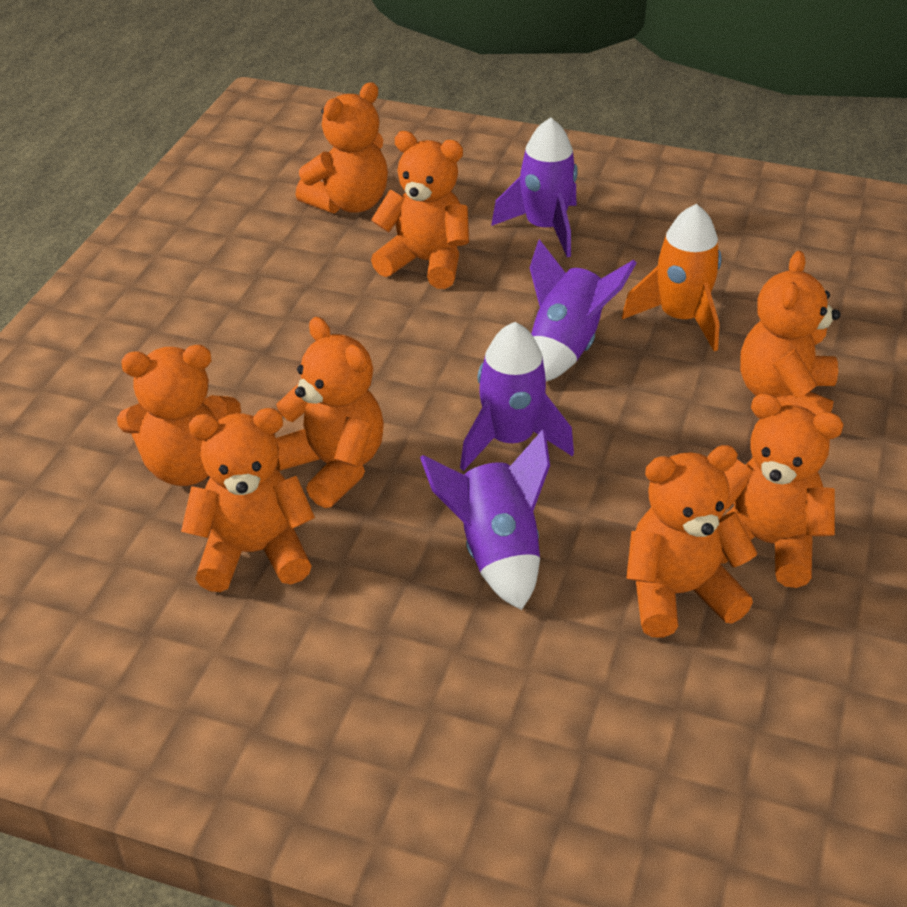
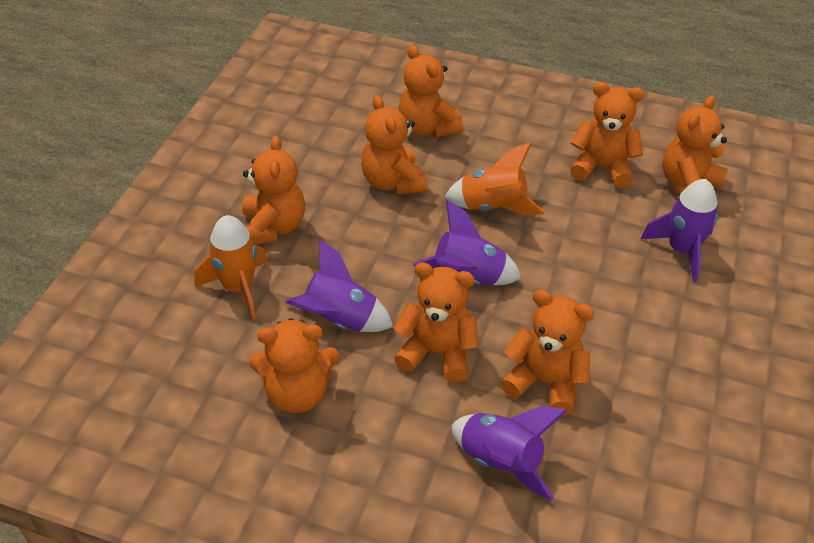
orange rocket: 1 -> 2

